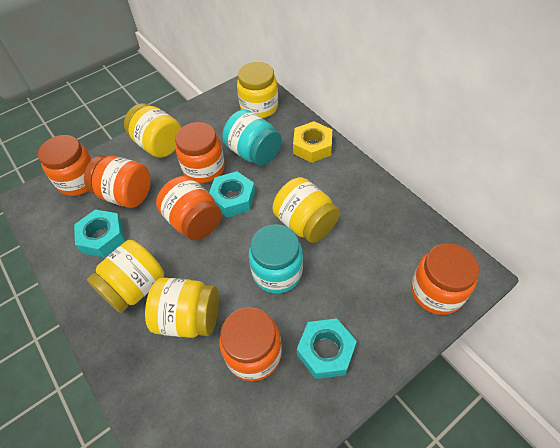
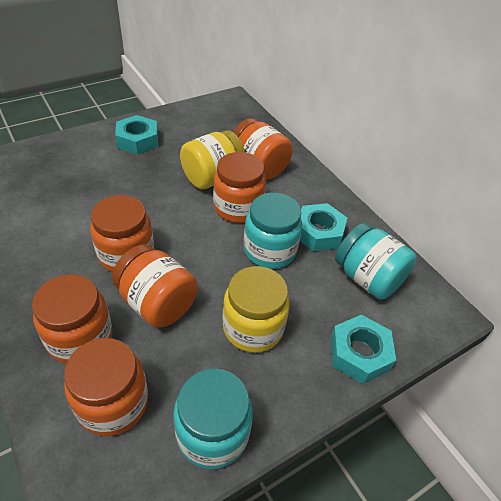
turquoise jar: 2 -> 3
yellow jar: 5 -> 2
yellow nut: 1 -> 0

